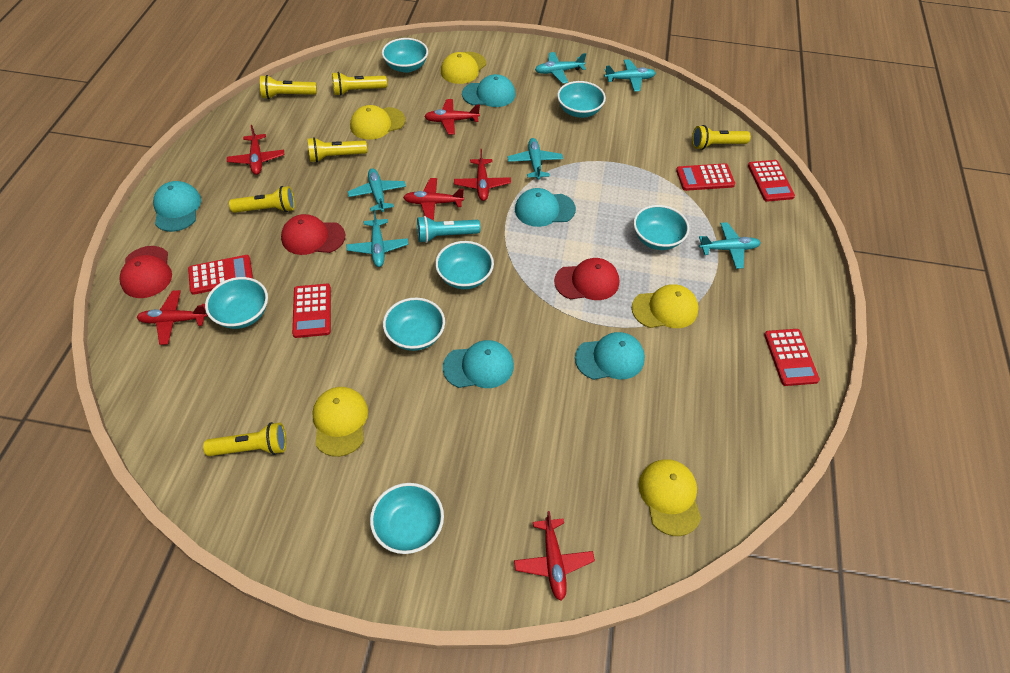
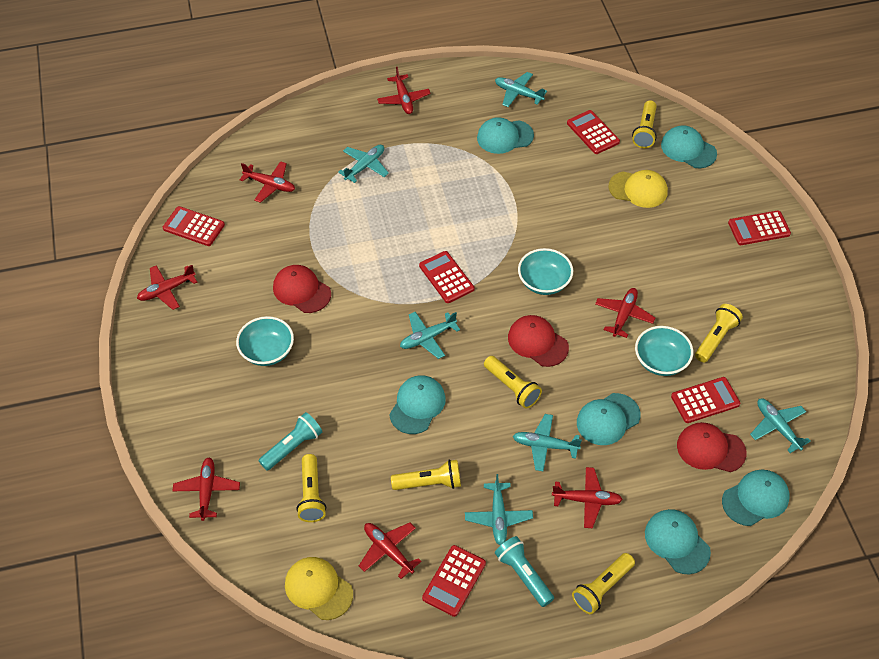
red calculator: 5 -> 6
red plane: 6 -> 7
turquoise bowl: 7 -> 3
turquoise cap: 5 -> 6
turquoise flashlight: 1 -> 2
yellow cap: 5 -> 2

